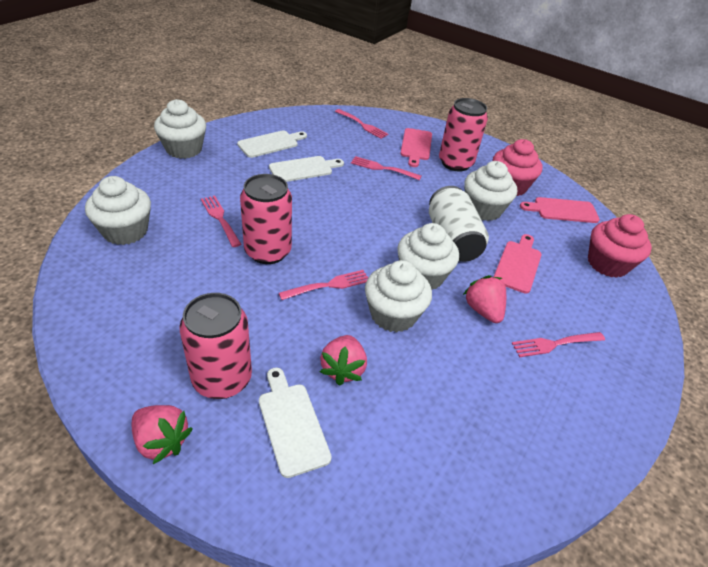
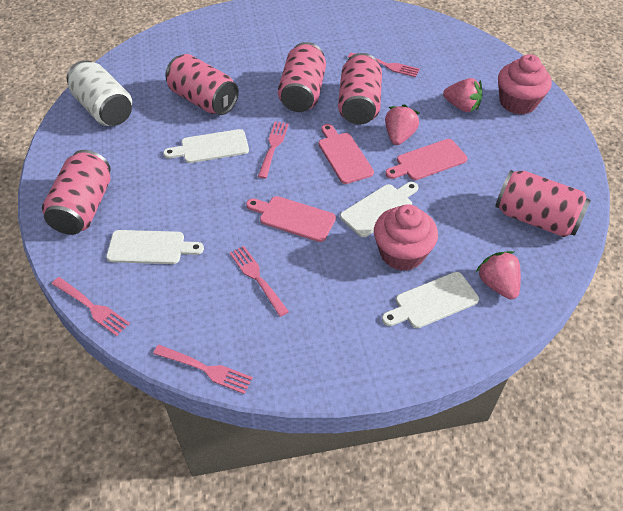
pink can: 3 -> 5
white cupcake: 5 -> 0
white cutting board: 3 -> 4

